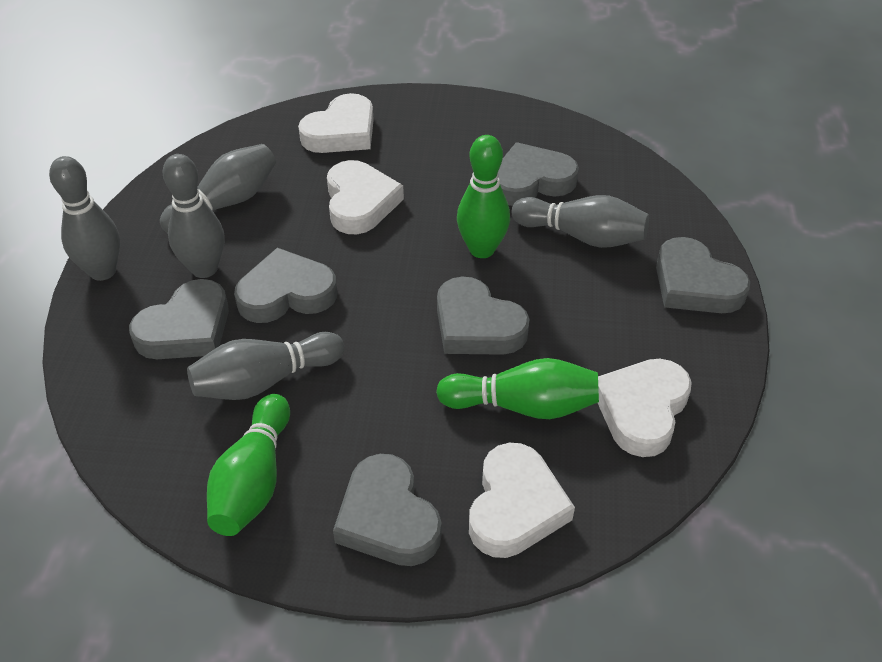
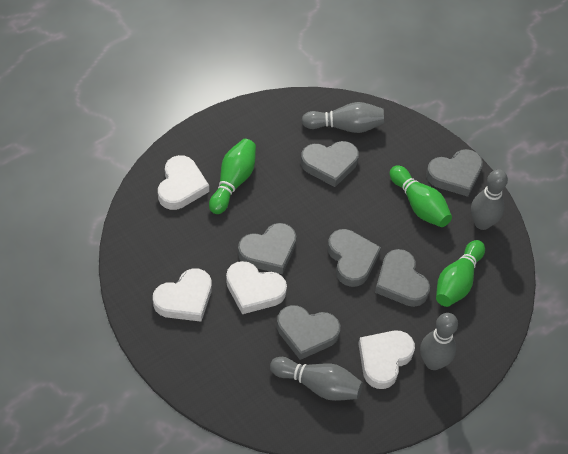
grey bowling pin: 5 -> 4

